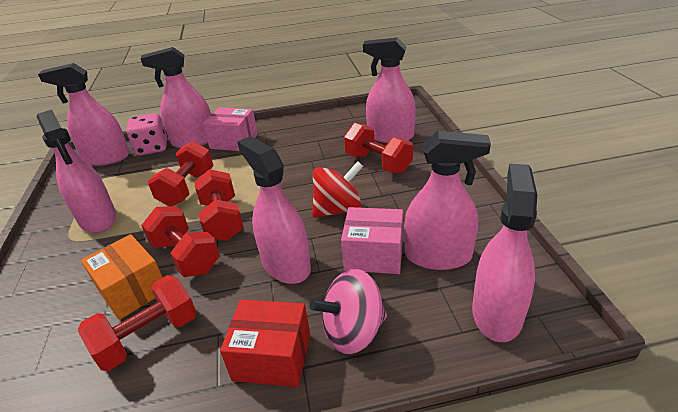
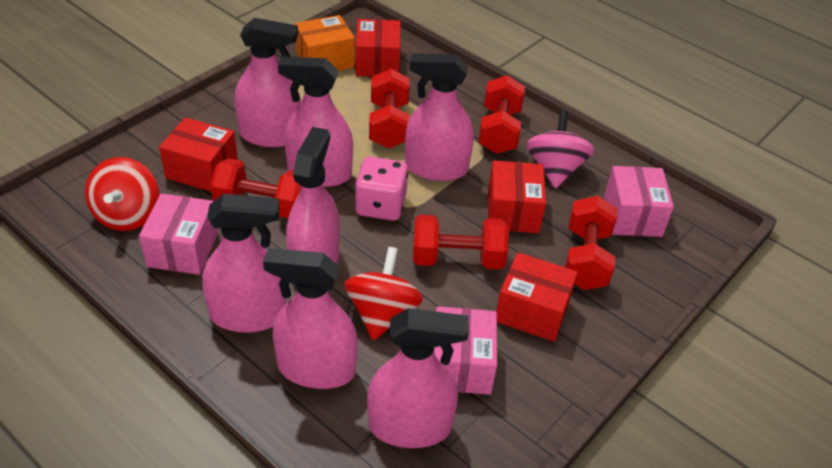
pink box: 2 -> 3
red box: 1 -> 4
red spinning top: 1 -> 2

